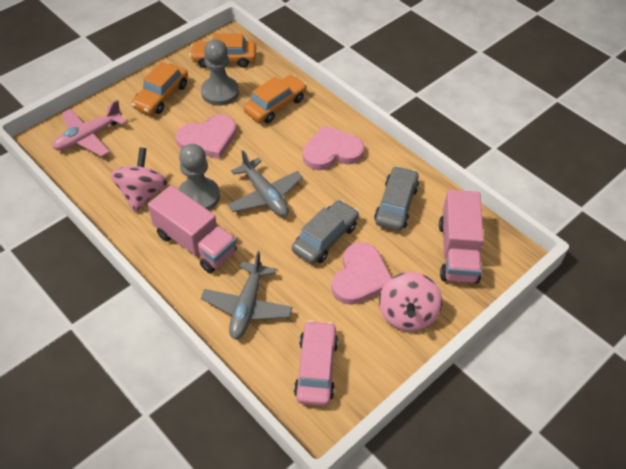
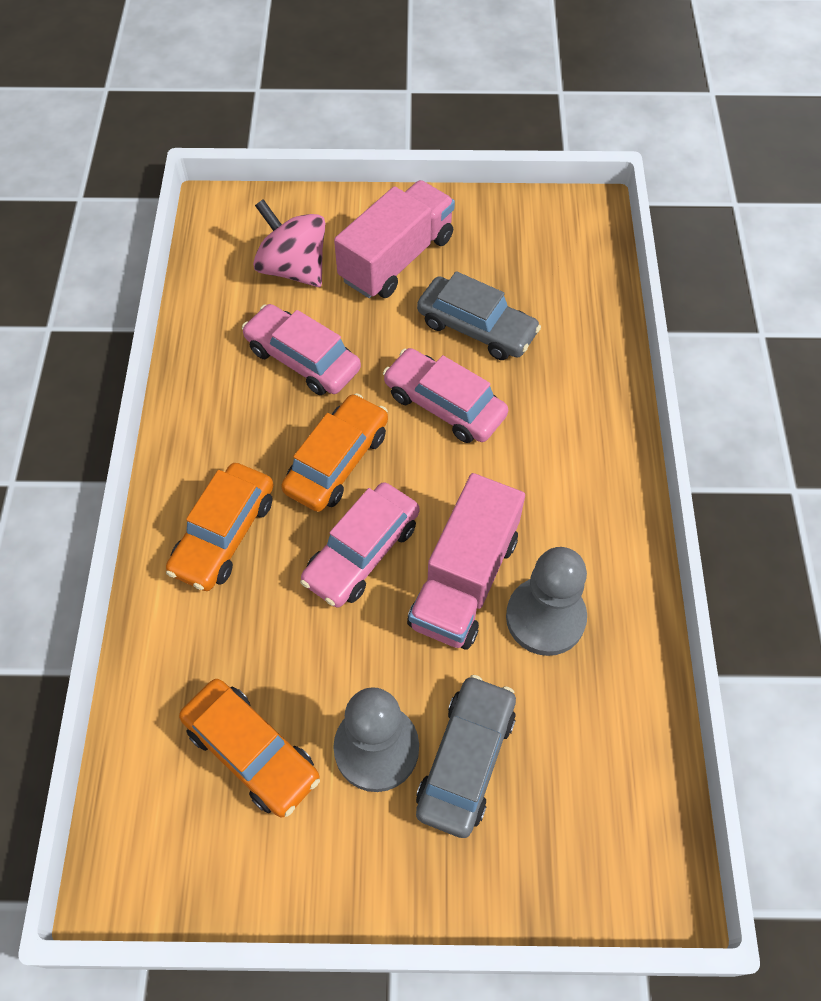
grey plane: 2 -> 0
pink car: 1 -> 3
pink heart: 3 -> 0
pink plane: 1 -> 0
pink spinning top: 2 -> 1

